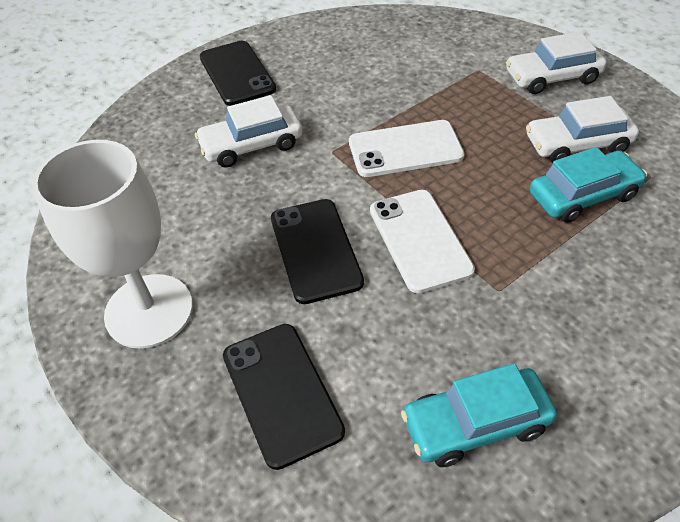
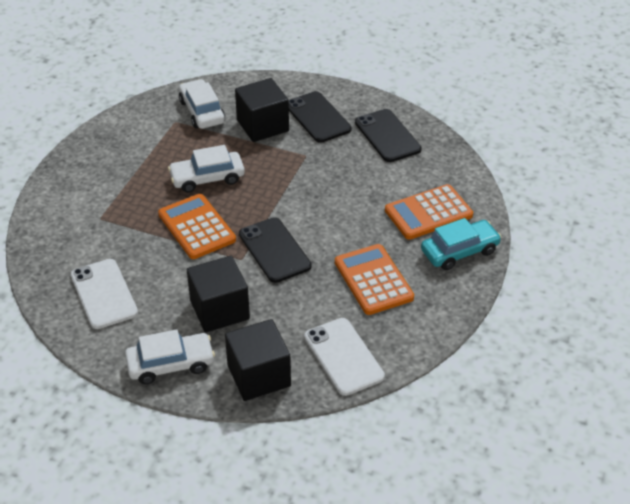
black cube: 0 -> 3
orange calculator: 0 -> 3
turquoise car: 2 -> 1
white goblet: 1 -> 0

